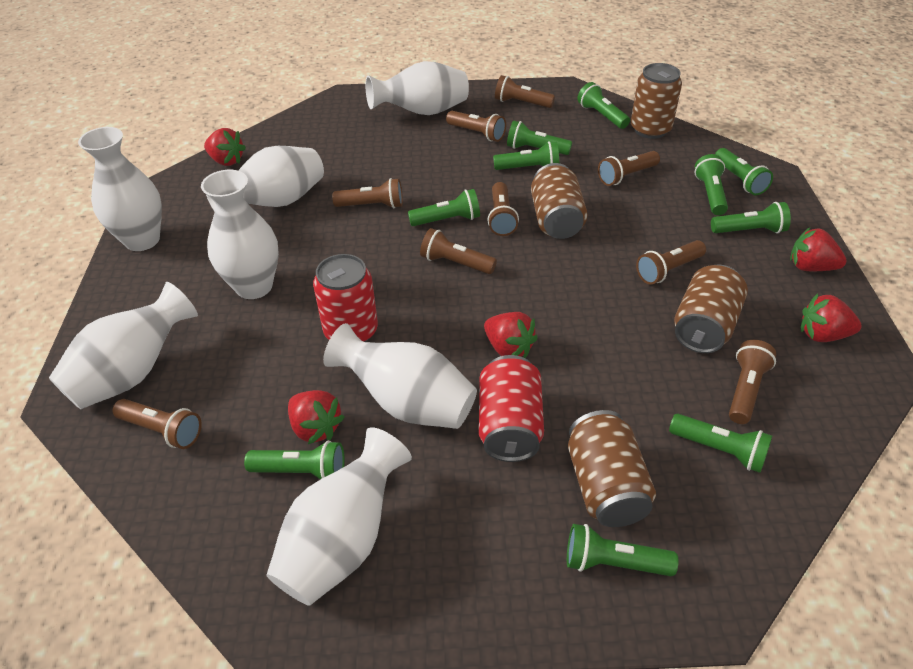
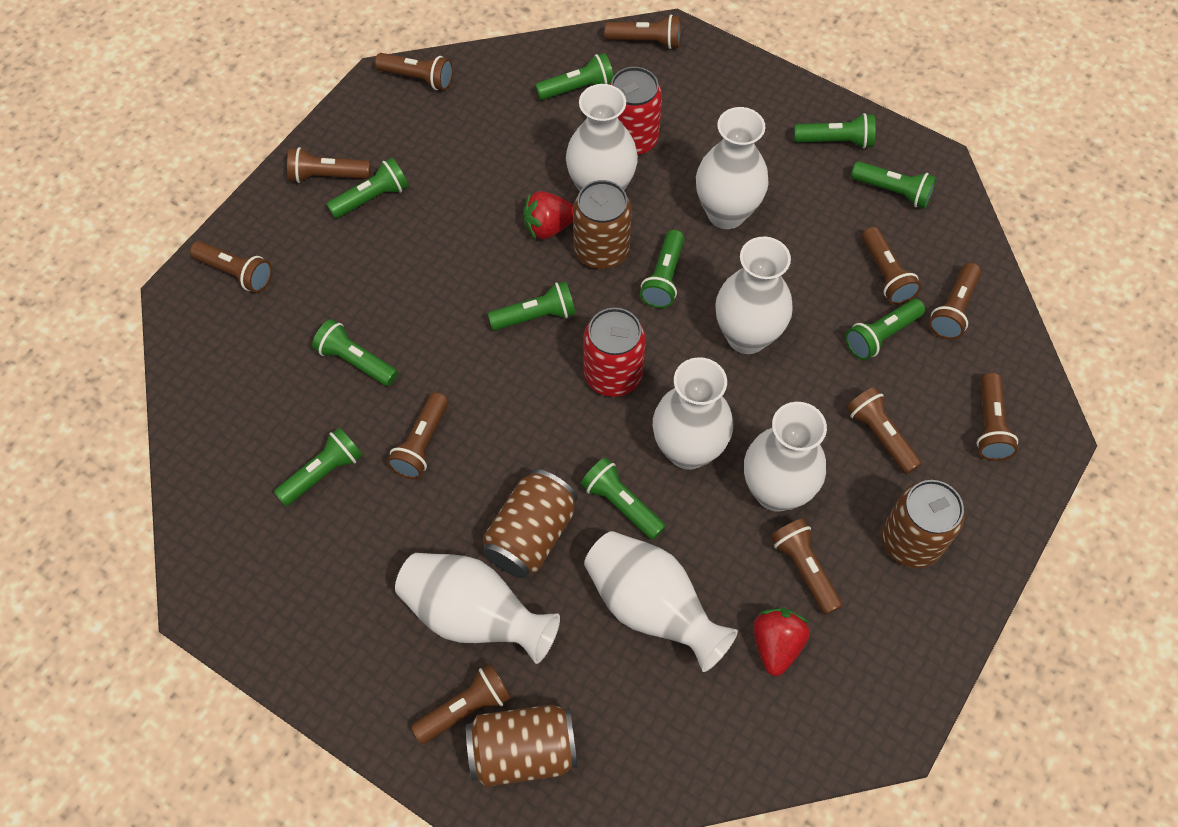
brown flashlight: 9 -> 11
red strawberry: 5 -> 2

